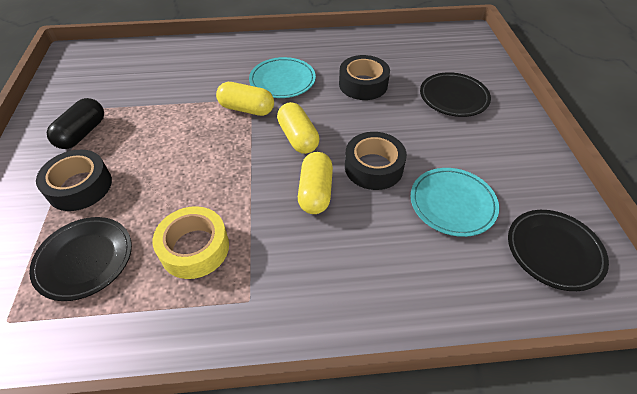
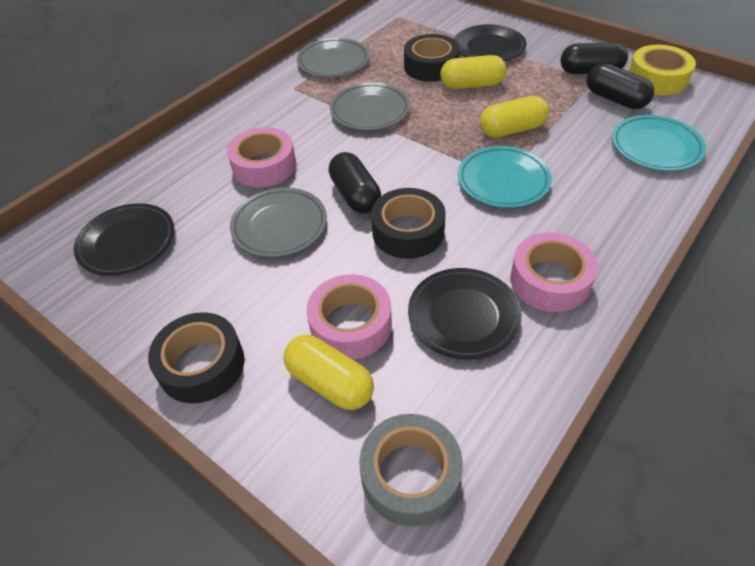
black capsule: 1 -> 3
grey plate: 0 -> 3
grey tape: 0 -> 1
pink tape: 0 -> 3

